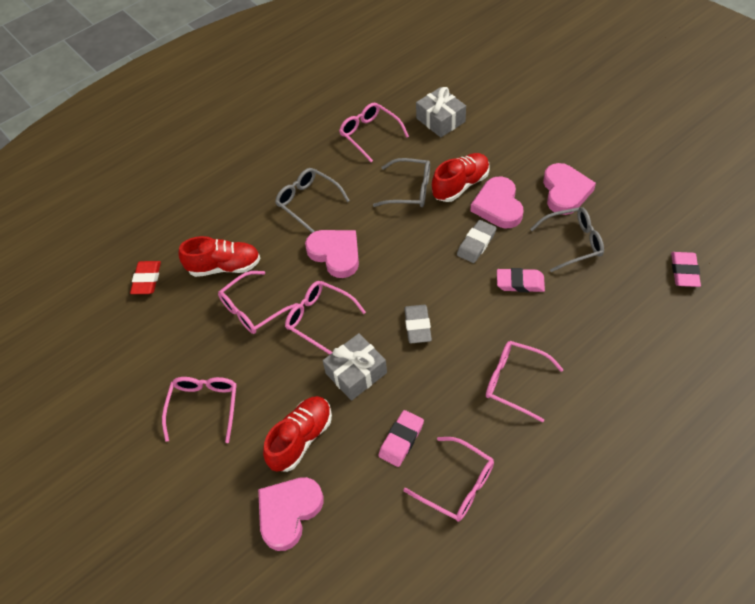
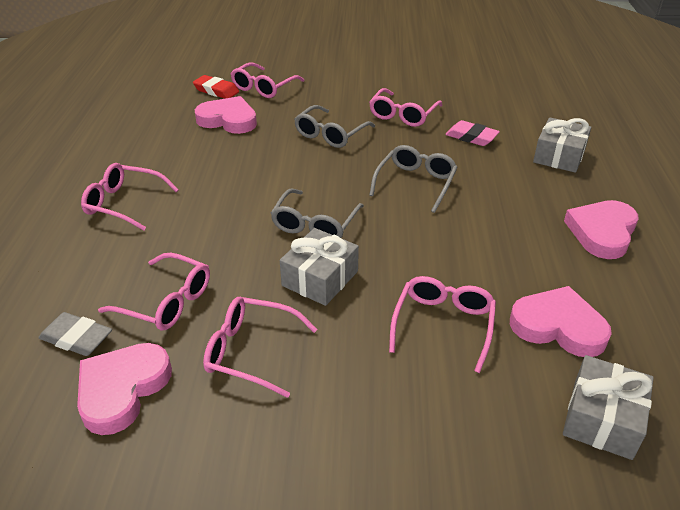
grey eraser: 2 -> 1
grey gift: 2 -> 3
pink eraser: 3 -> 1
red shoe: 3 -> 0

